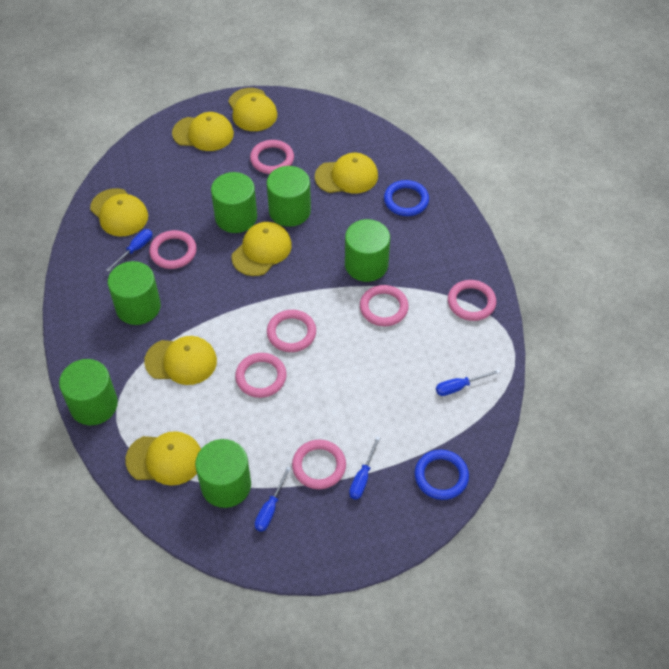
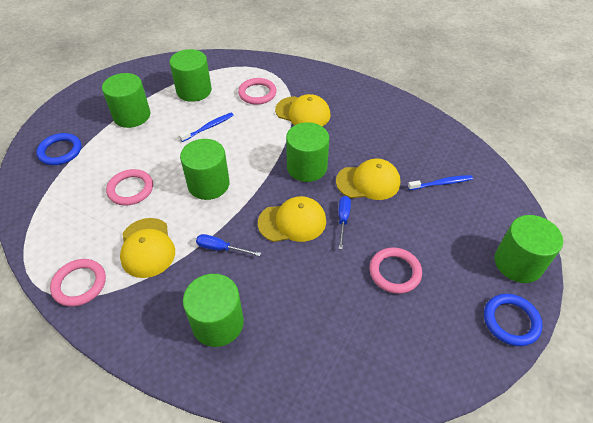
blue screwdriver: 4 -> 2
blue toothbrush: 0 -> 2
pink ring: 7 -> 4
yellow cap: 7 -> 4

